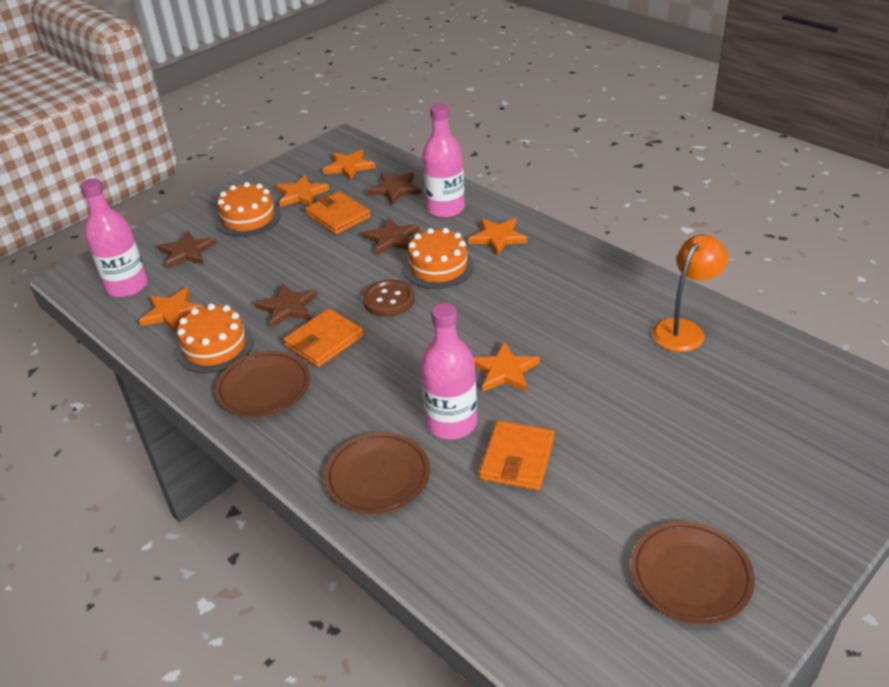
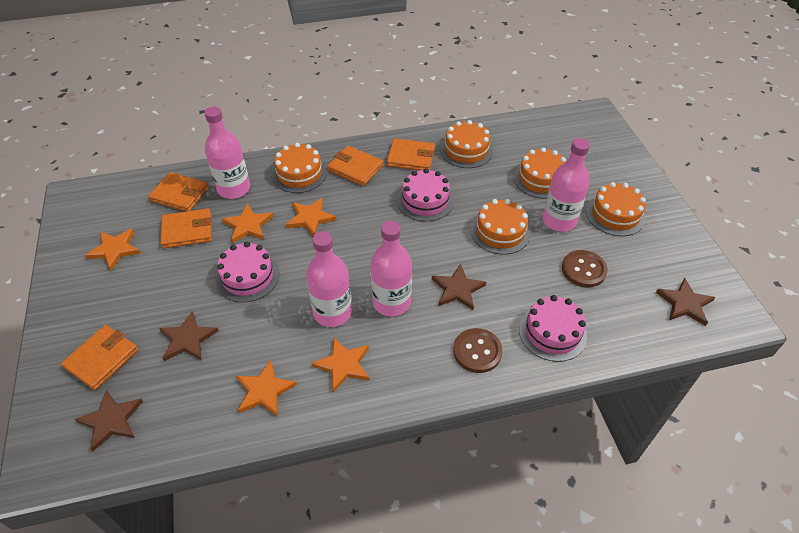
brown button: 1 -> 2
brown plate: 3 -> 0
orange cake: 3 -> 5
orange lamp: 1 -> 0
orange wallet: 3 -> 5
pink bottle: 3 -> 4
pink cake: 0 -> 3

